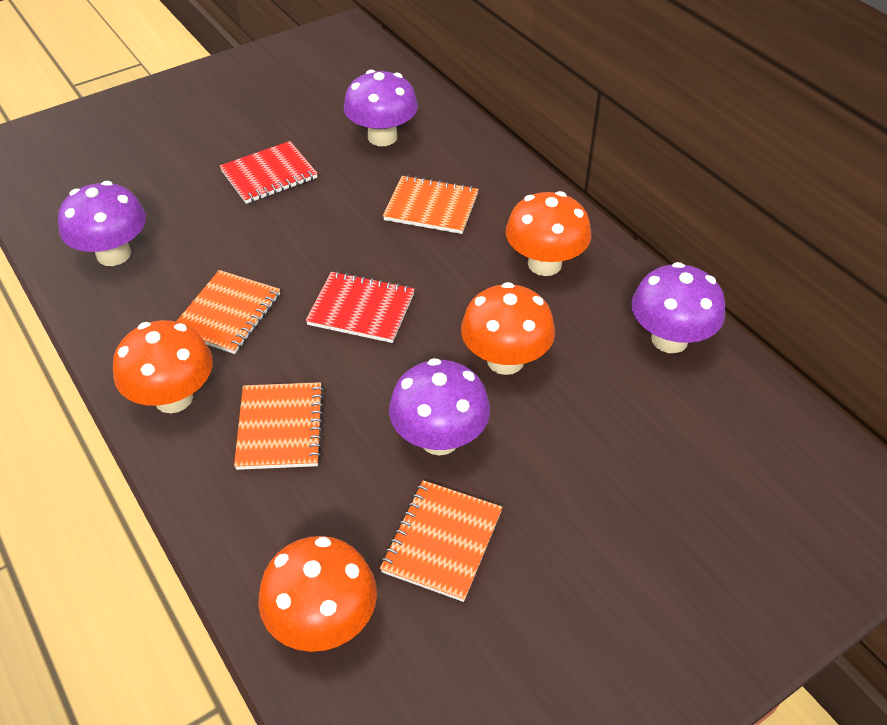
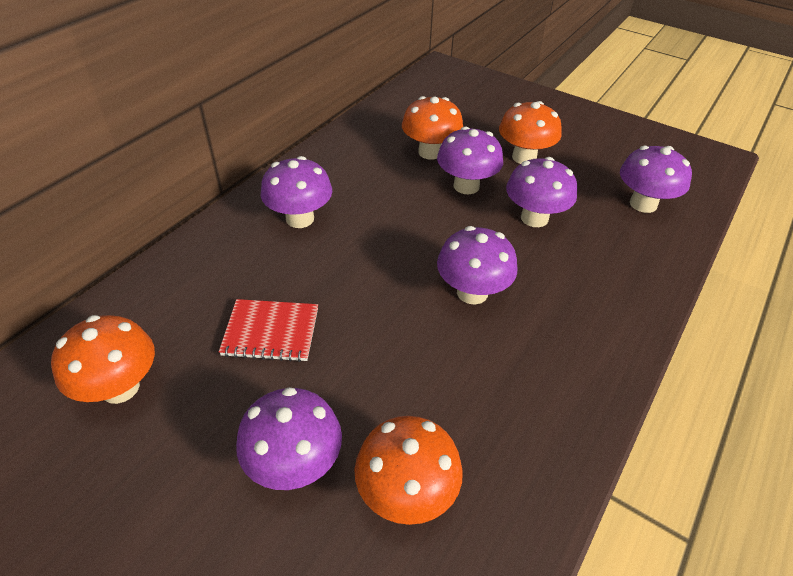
orange notebook: 4 -> 0
purple mushroom: 4 -> 6
red notebook: 2 -> 1

